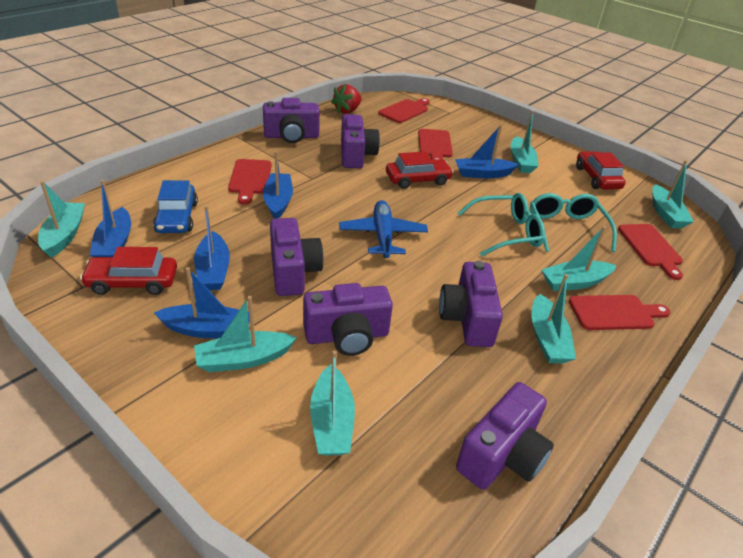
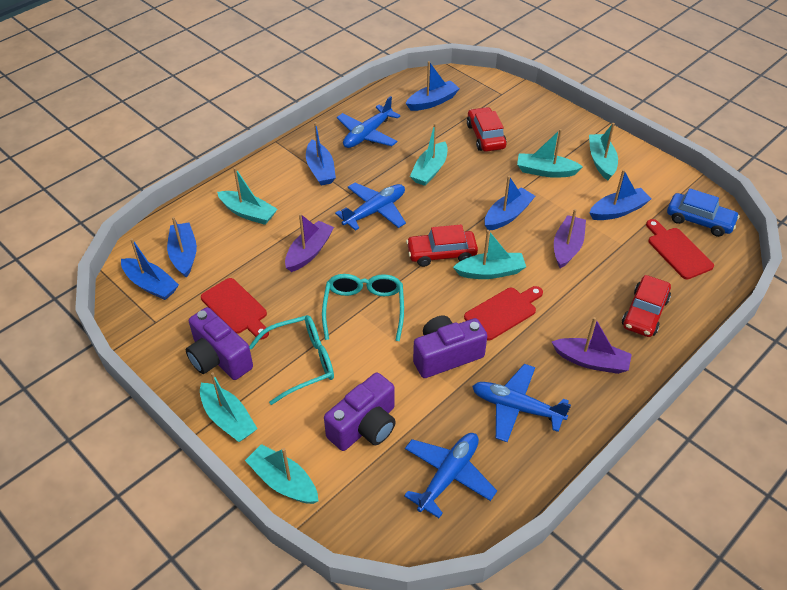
blue boat: 5 -> 6
blue plane: 1 -> 4
purple boat: 0 -> 3
purple camera: 6 -> 3
red cutting board: 5 -> 3
red strawberry: 1 -> 0

